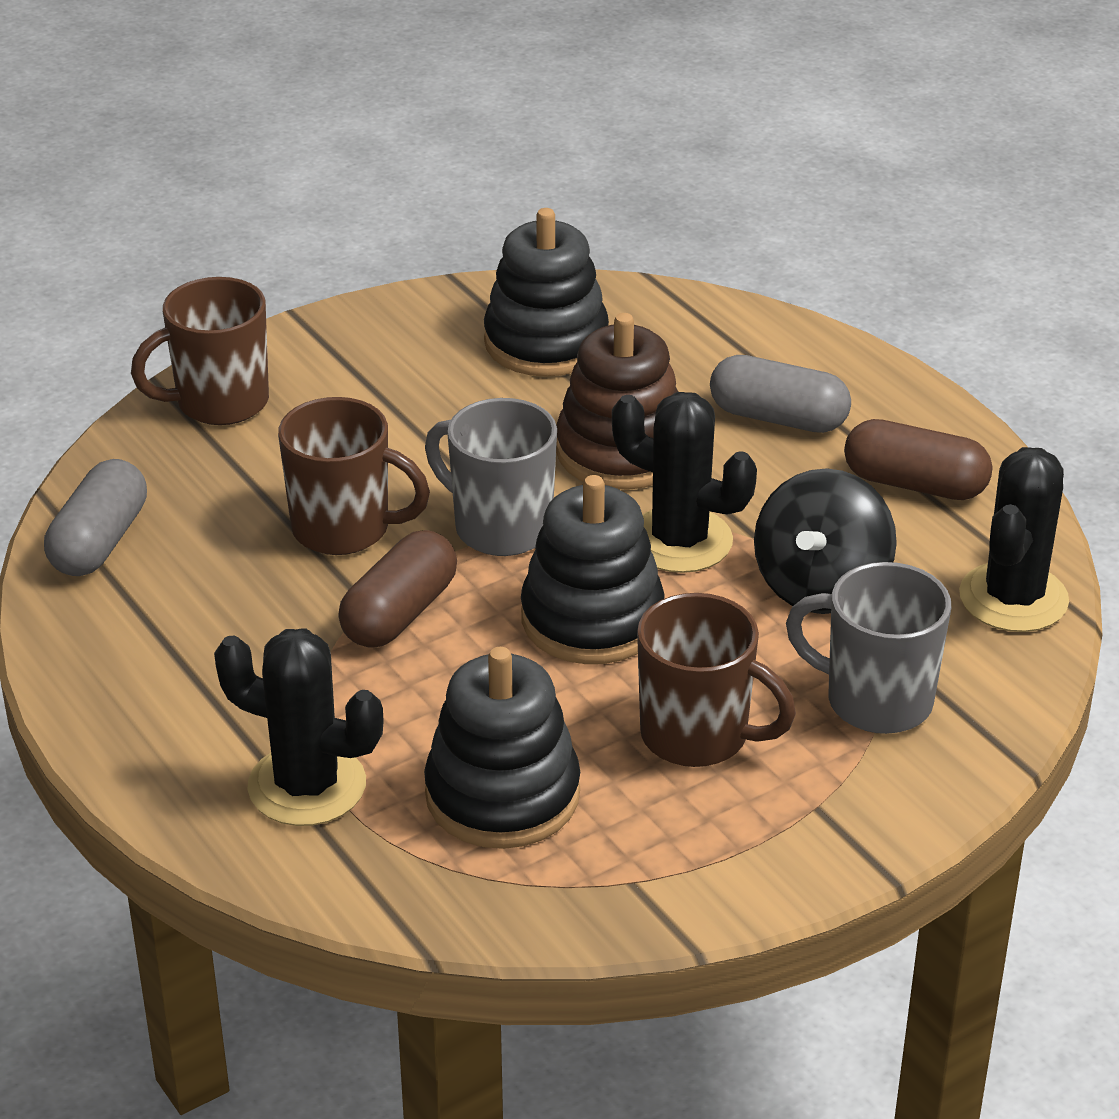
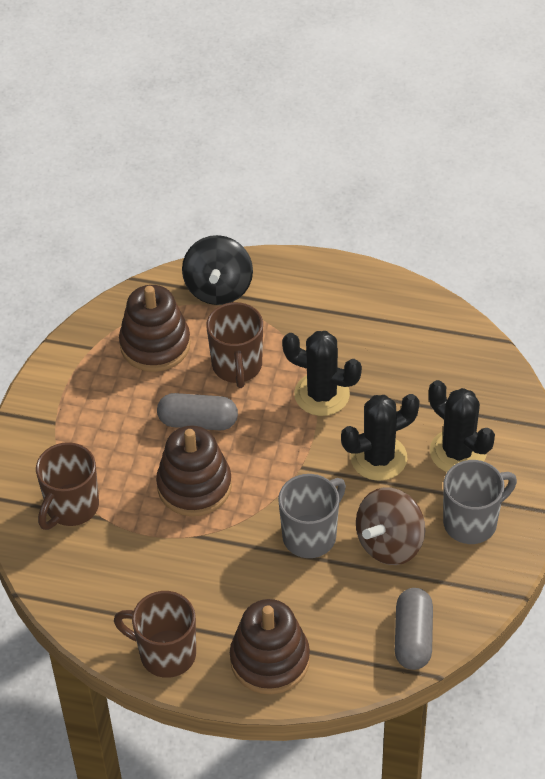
black stacking toy: 3 -> 0
brown capsule: 2 -> 0
brown spinning top: 0 -> 1
brown stacking toy: 1 -> 3

